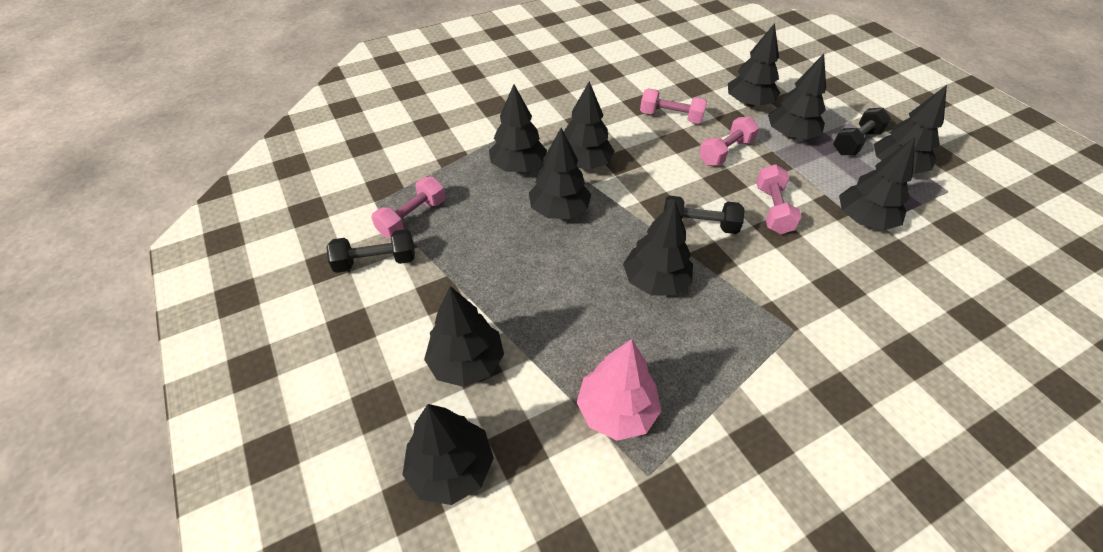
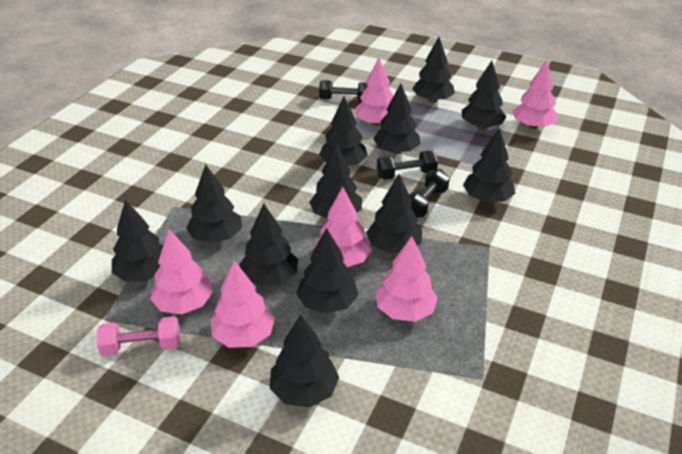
black tree: 10 -> 12
pink dumbbell: 4 -> 1
pink tree: 1 -> 6

